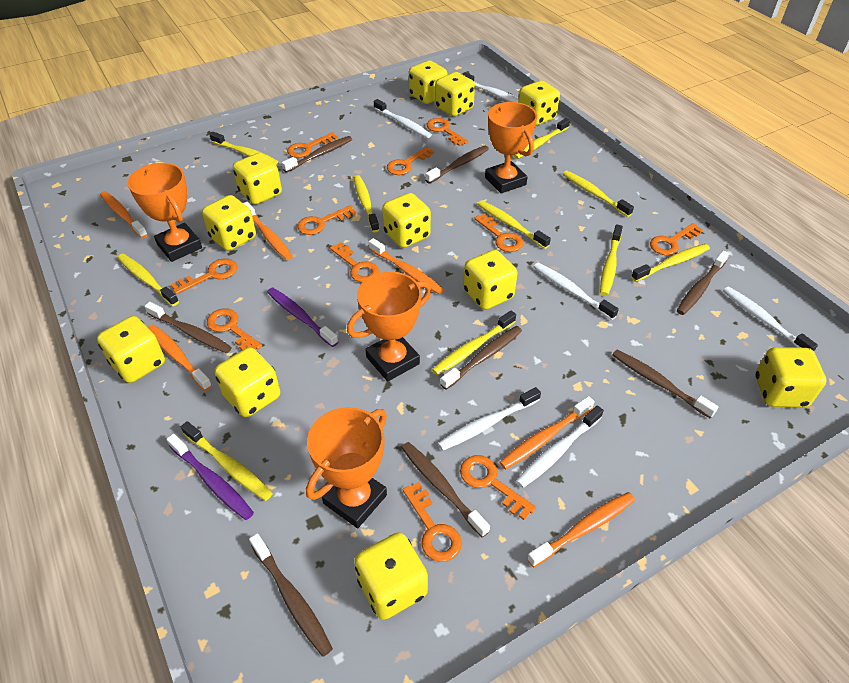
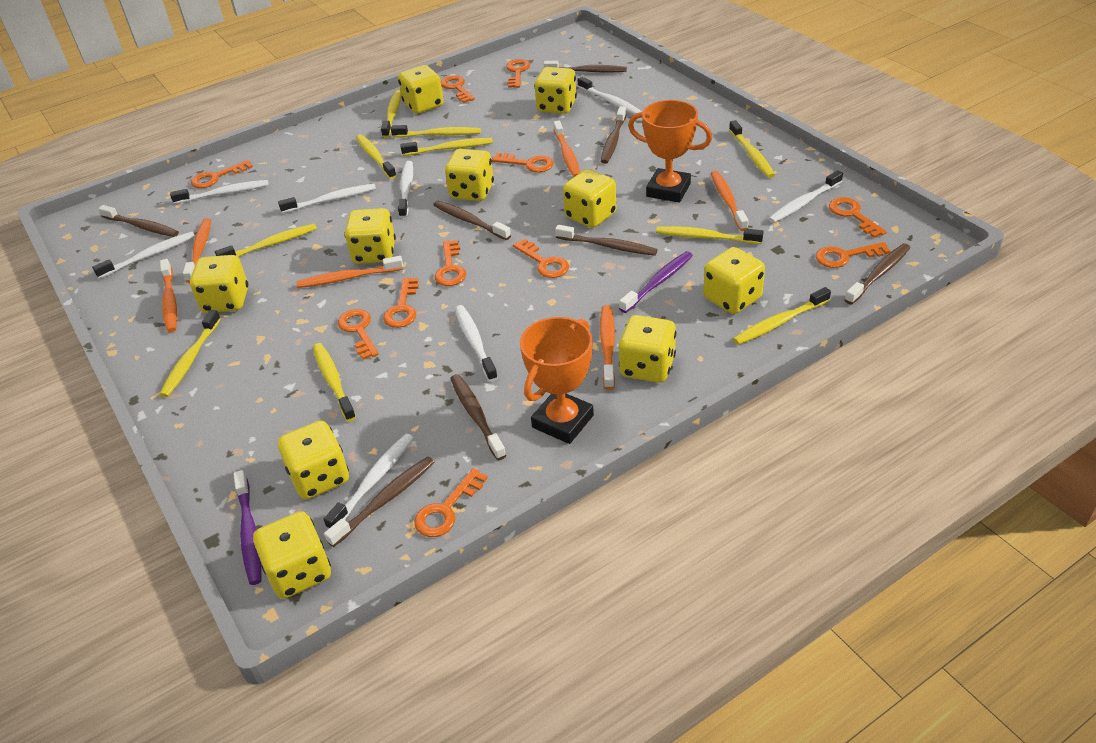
orange trophy: 4 -> 2
white toothbrush: 6 -> 8
yellow dice: 11 -> 10

